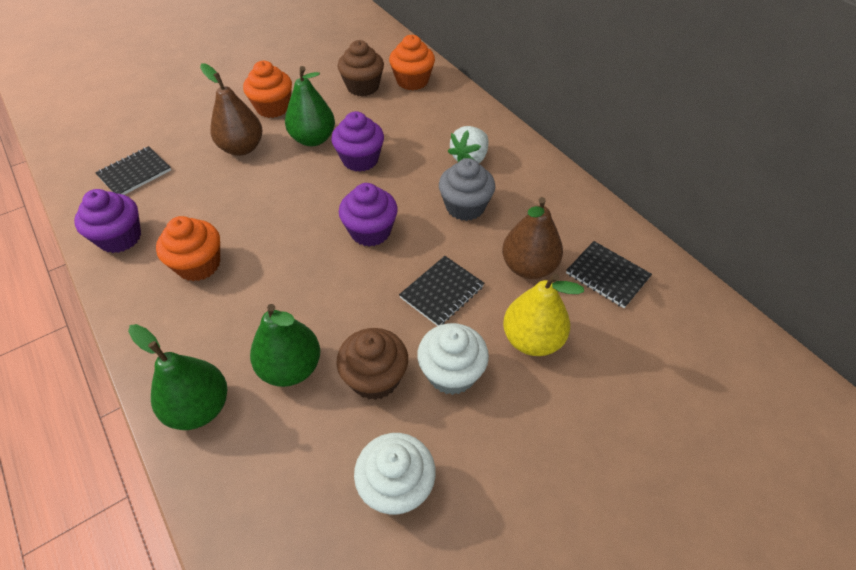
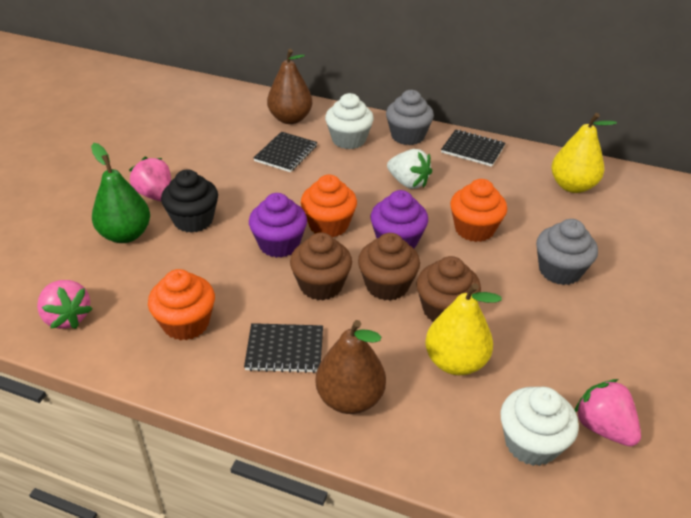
black cupcake: 0 -> 1
brown cupcake: 2 -> 3
green pear: 3 -> 1
grey cupcake: 1 -> 2
pink strawberry: 0 -> 3
purple cupcake: 3 -> 2
yellow pear: 1 -> 2

